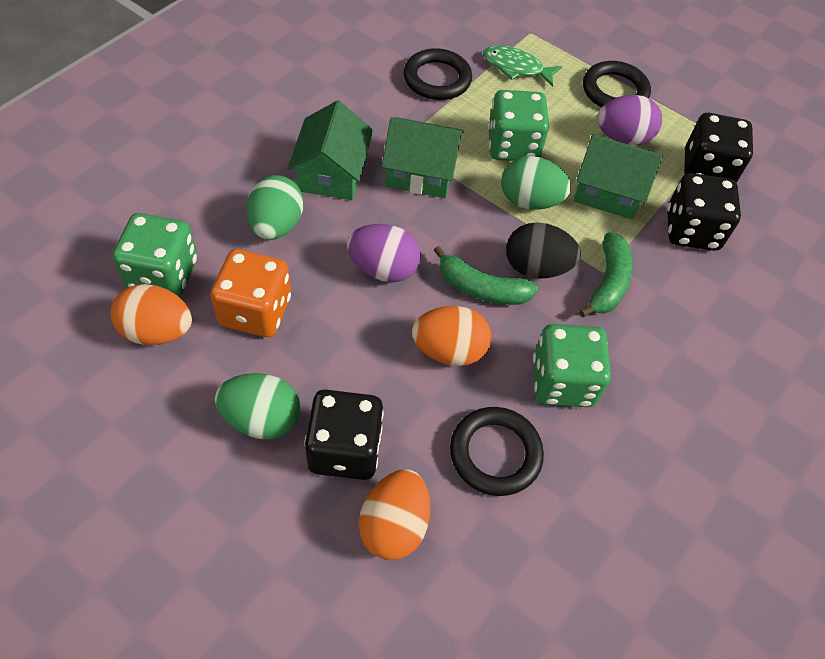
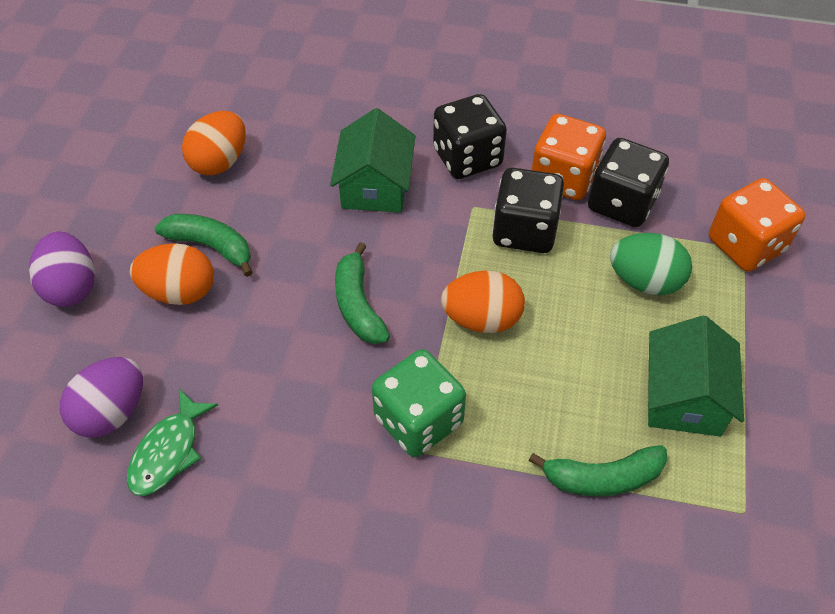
black egg: 1 -> 0
black ring: 3 -> 0
green banana: 2 -> 3
green dice: 3 -> 1
green egg: 3 -> 1
green house: 3 -> 2
orange dice: 1 -> 2

